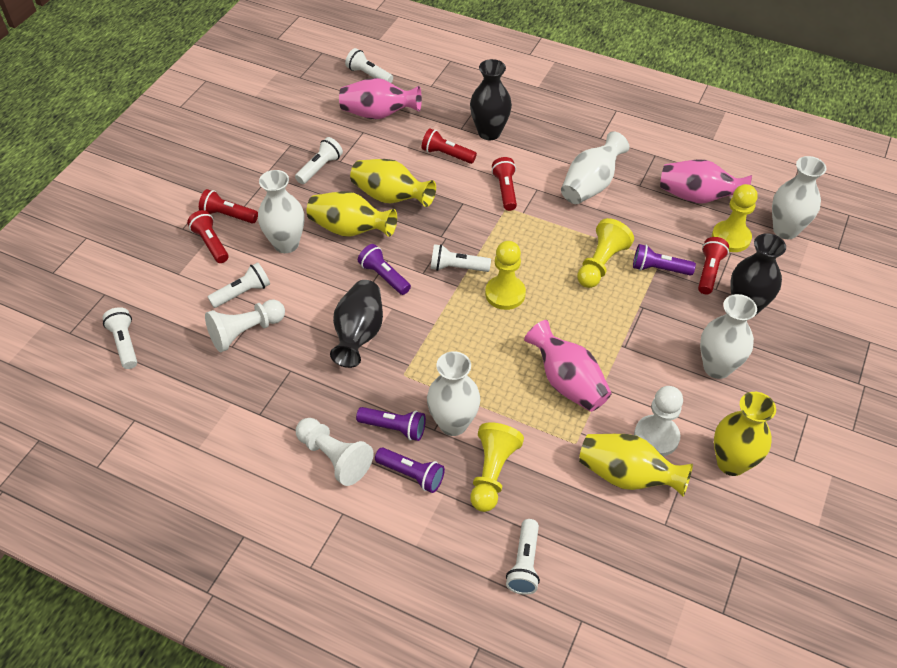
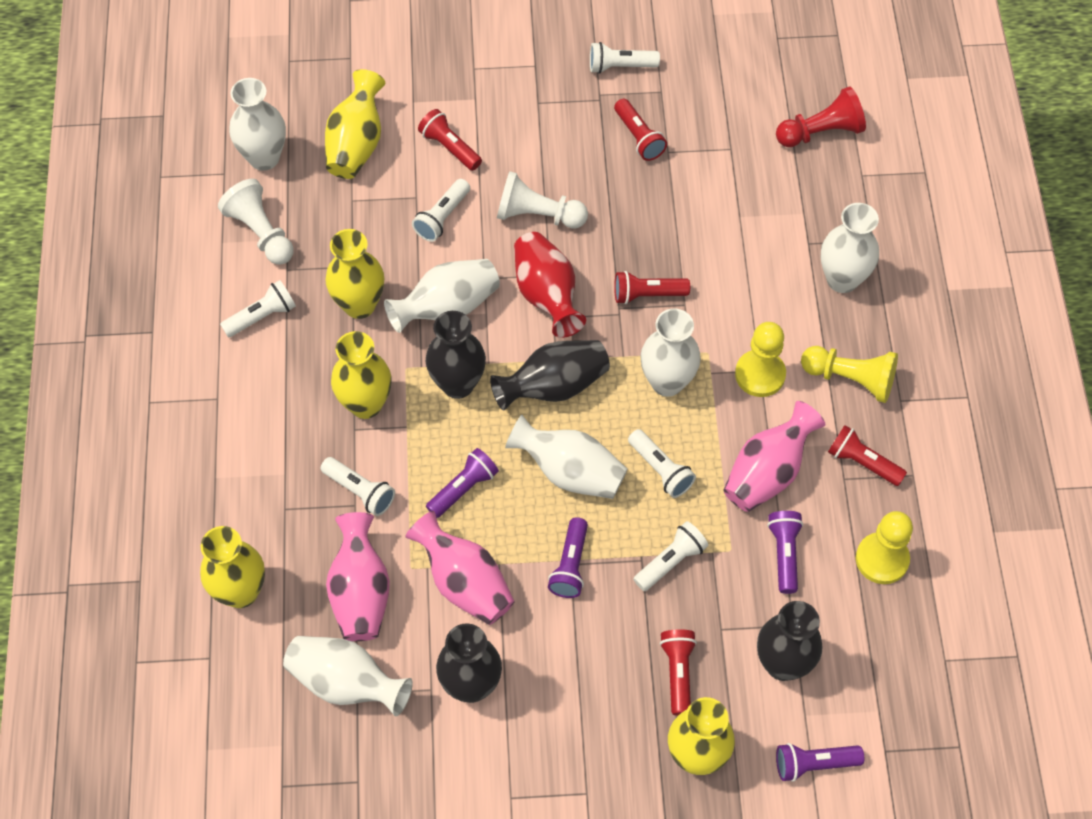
black vase: 3 -> 4
red pawn: 0 -> 1
red vase: 0 -> 1
white pawn: 3 -> 2
white vase: 5 -> 6
yellow pawn: 4 -> 3
yellow vase: 4 -> 5

